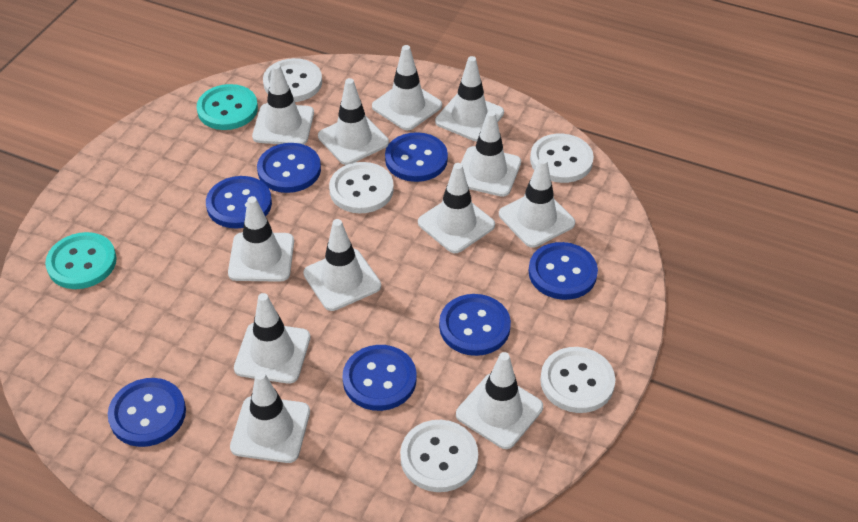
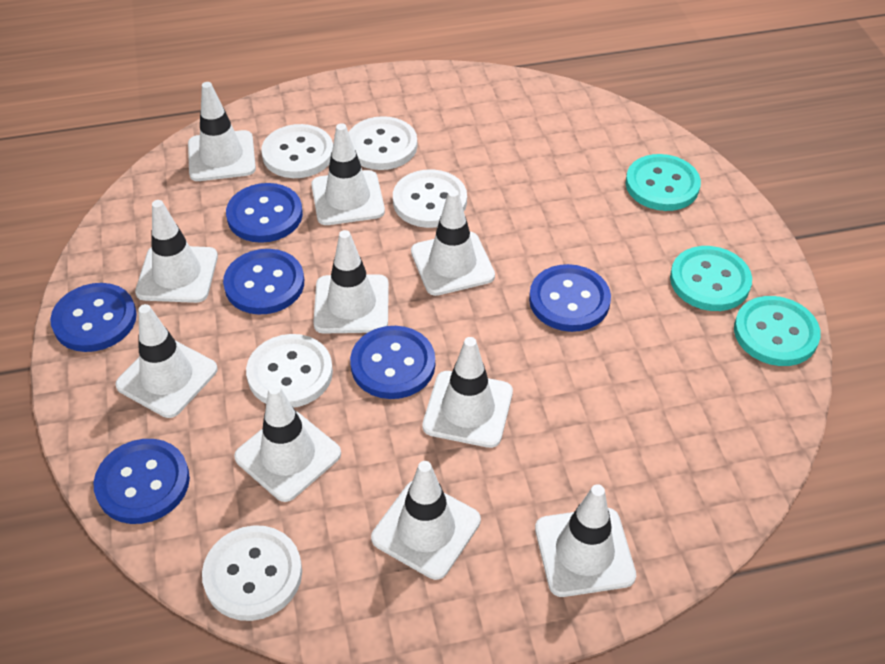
blue button: 7 -> 6
turquoise button: 2 -> 3
white traffic cone: 12 -> 10

